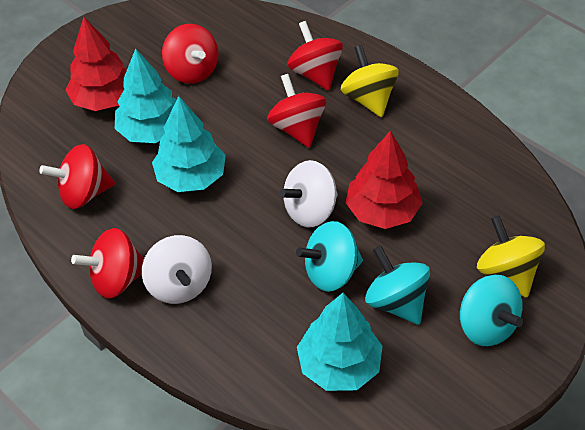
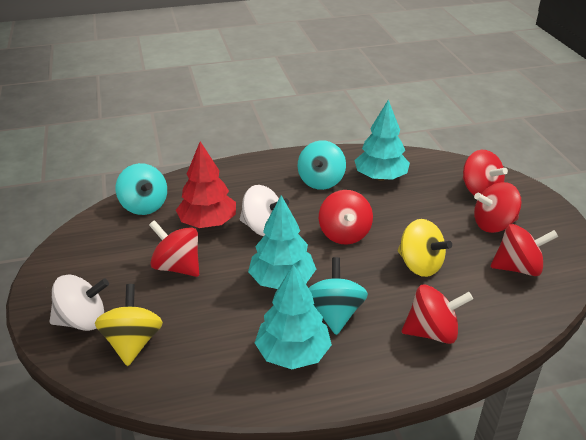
red spinning top: 5 -> 6
red tree: 2 -> 1

